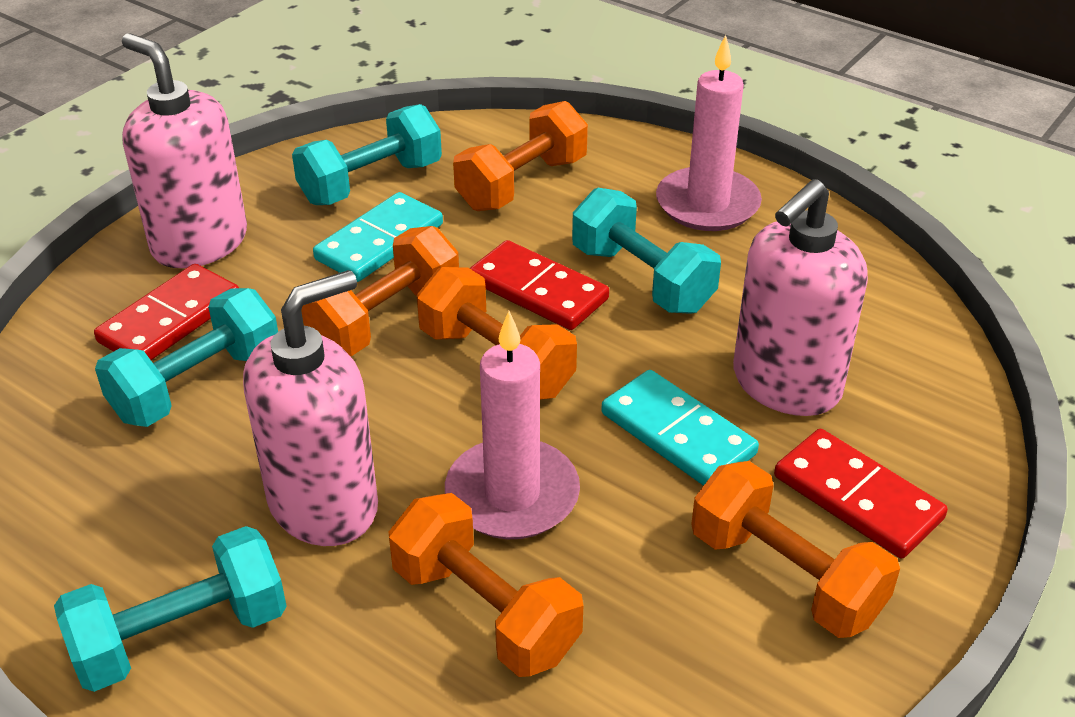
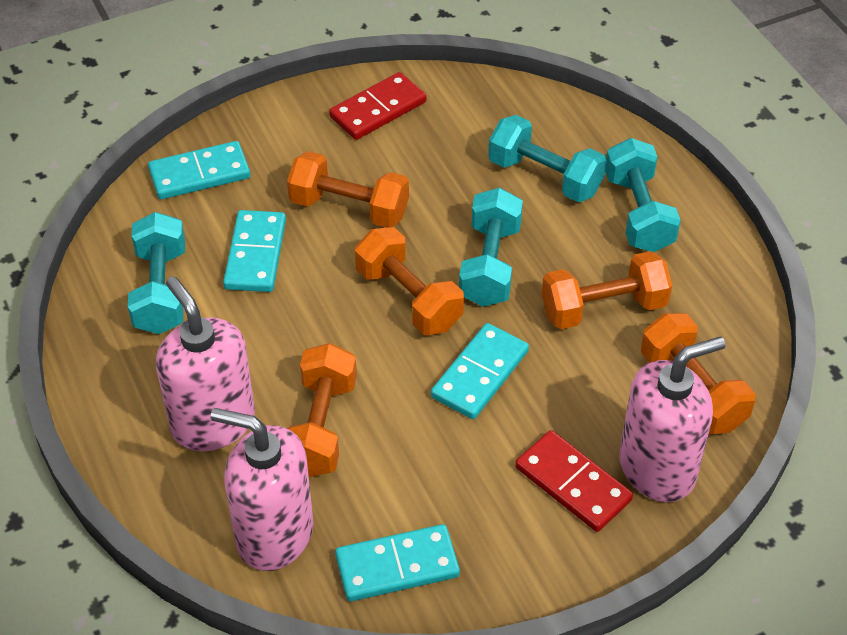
pink candle: 2 -> 0
red domino: 3 -> 2
turquoise domino: 2 -> 4

